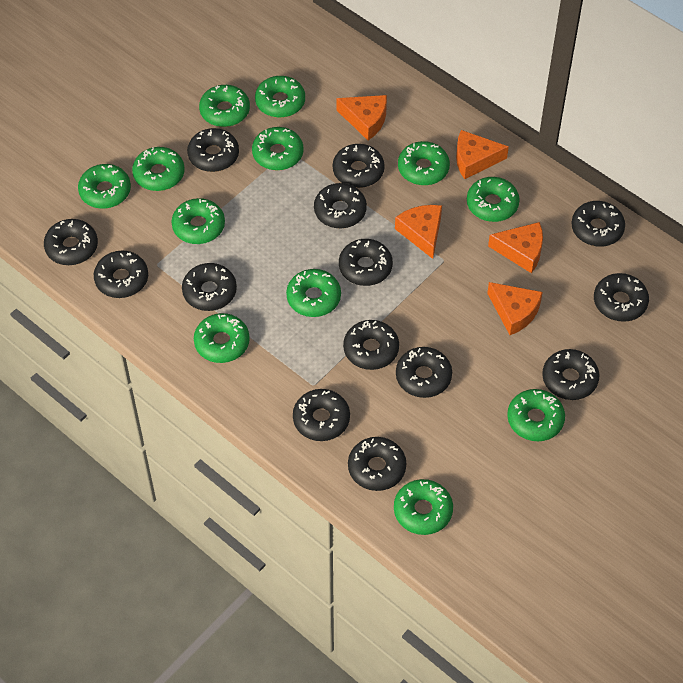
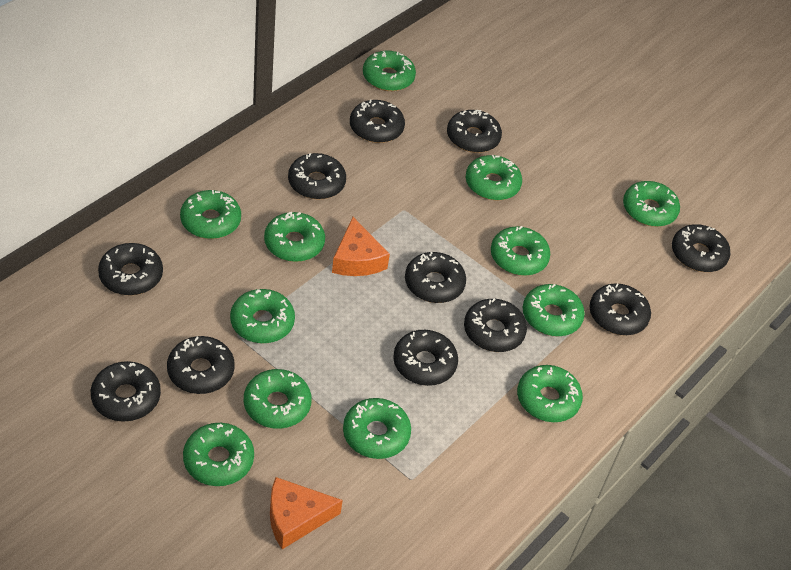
black donut: 14 -> 11
orange cheese: 5 -> 2

